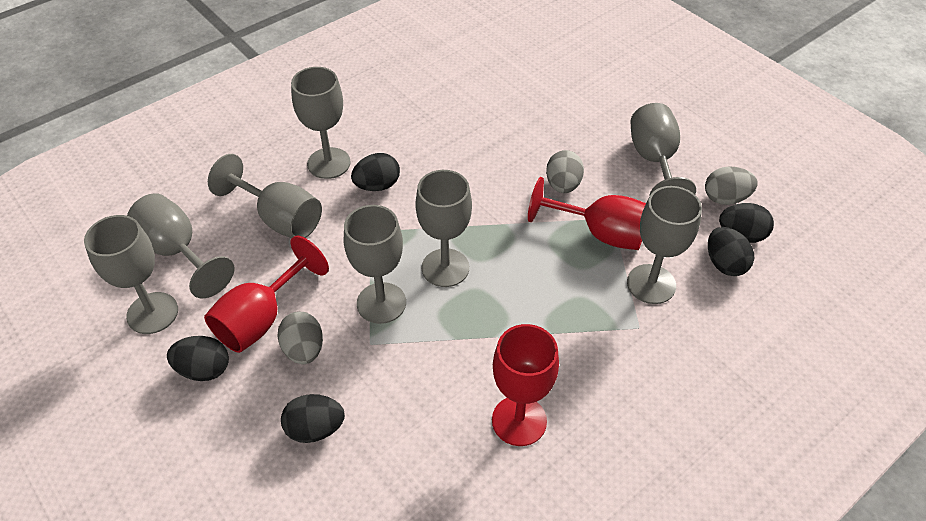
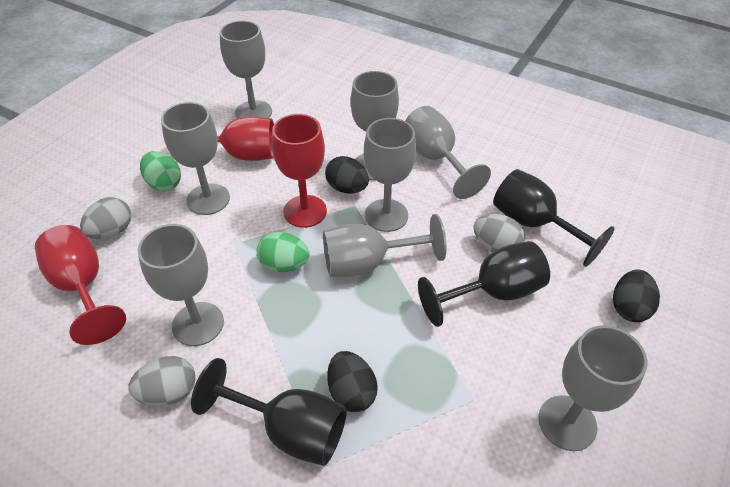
black egg: 5 -> 3
black goblet: 0 -> 3
green egg: 0 -> 2

